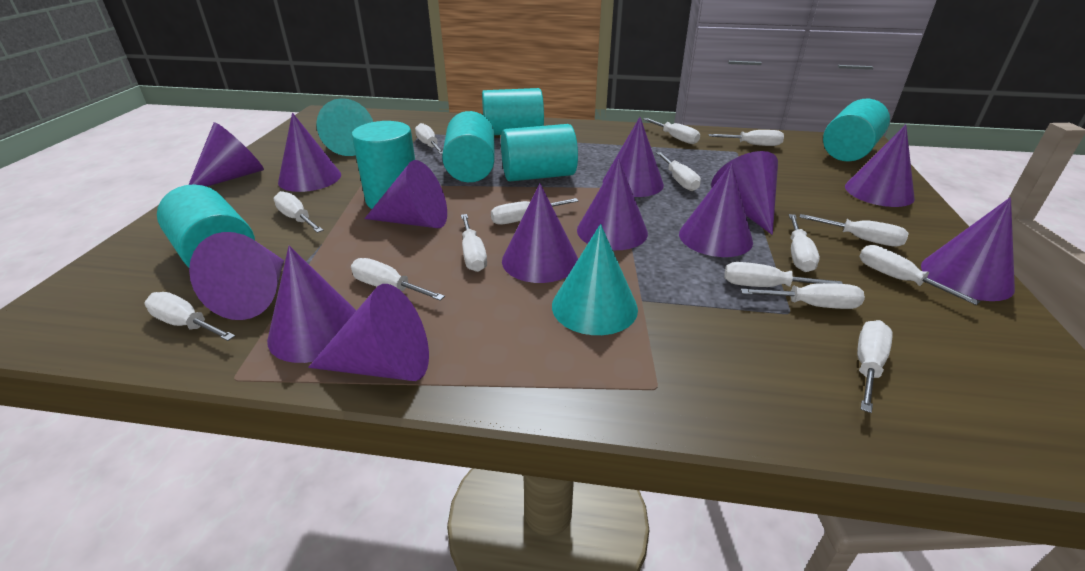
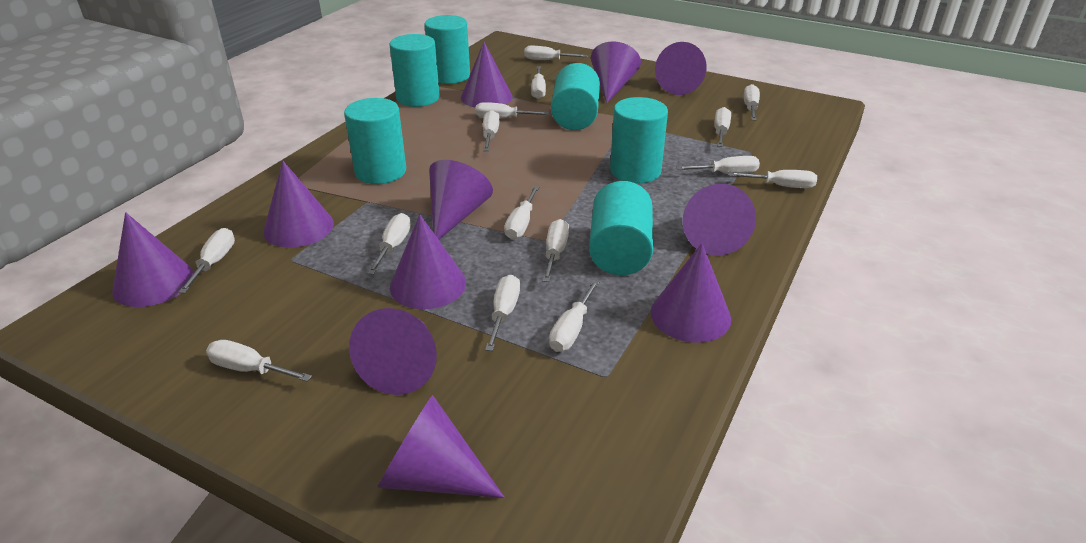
purple cone: 13 -> 11
turquoise cone: 2 -> 0

